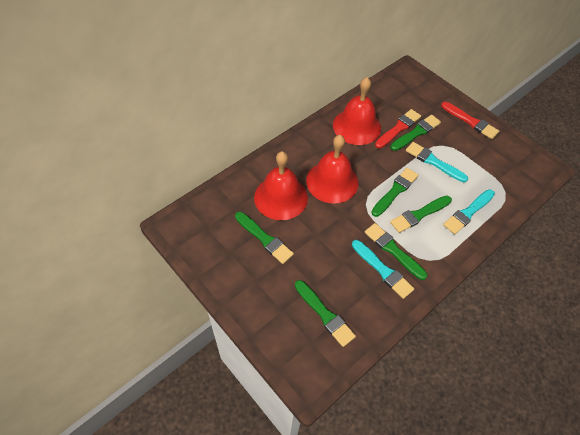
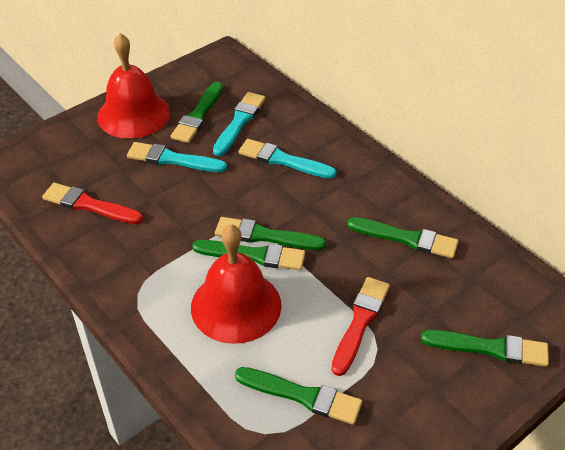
red bell: 3 -> 2

